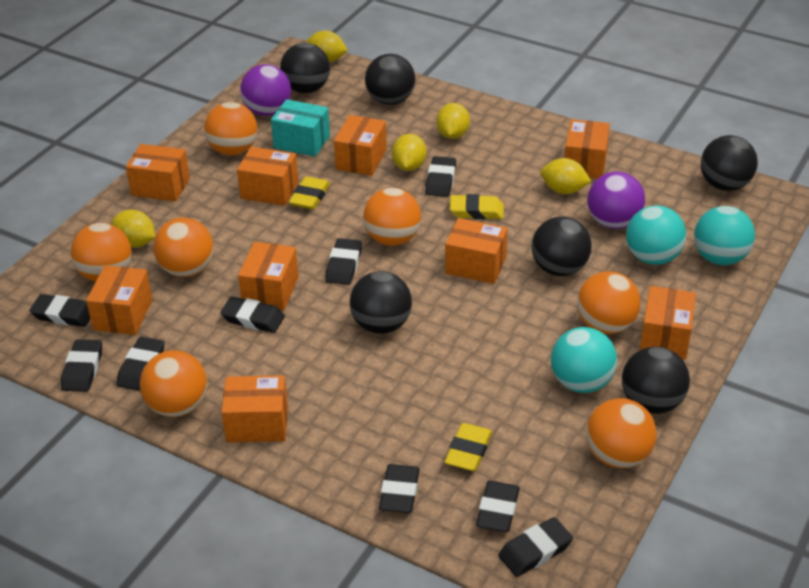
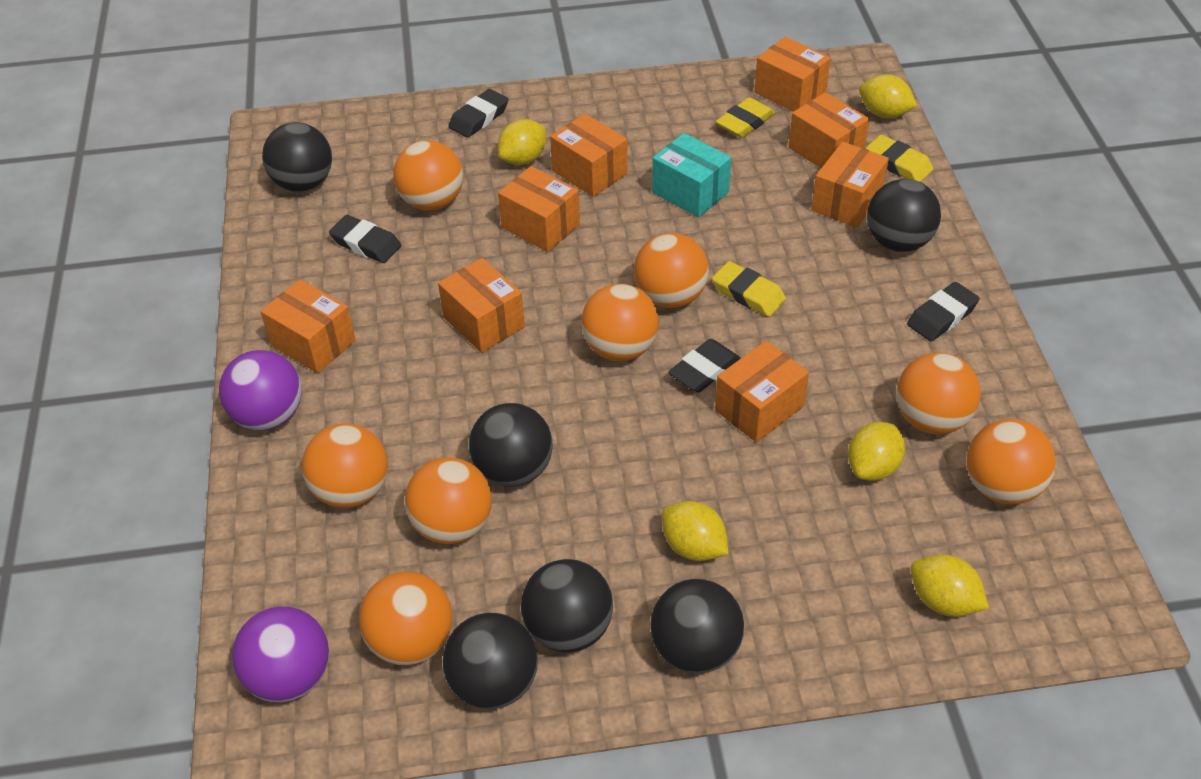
black eraser: 9 -> 4
orange ball: 7 -> 8
orange box: 9 -> 8
turquoise ball: 3 -> 0

